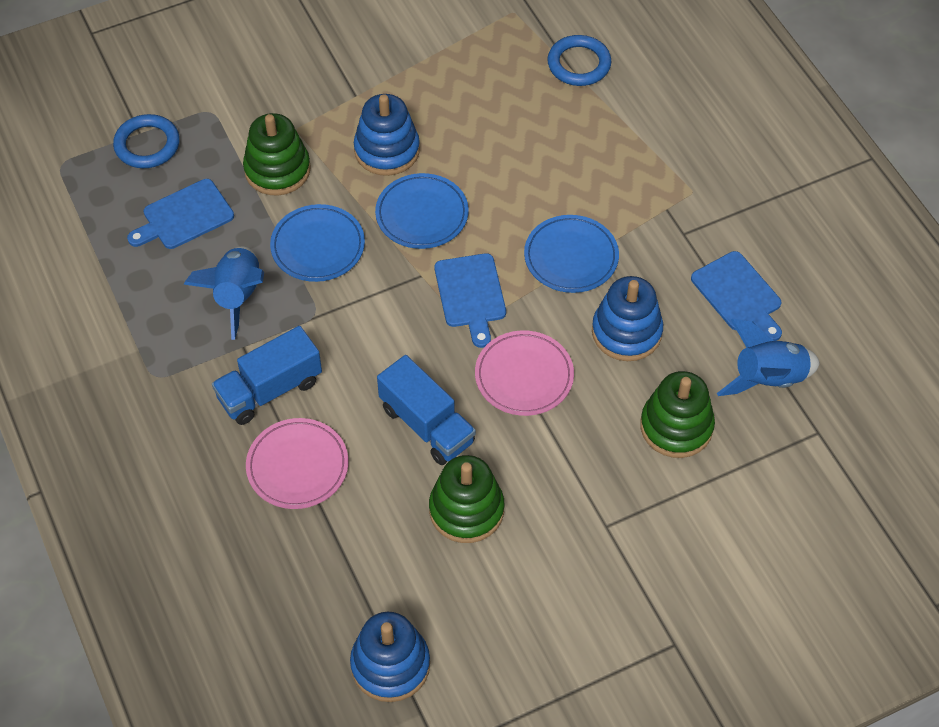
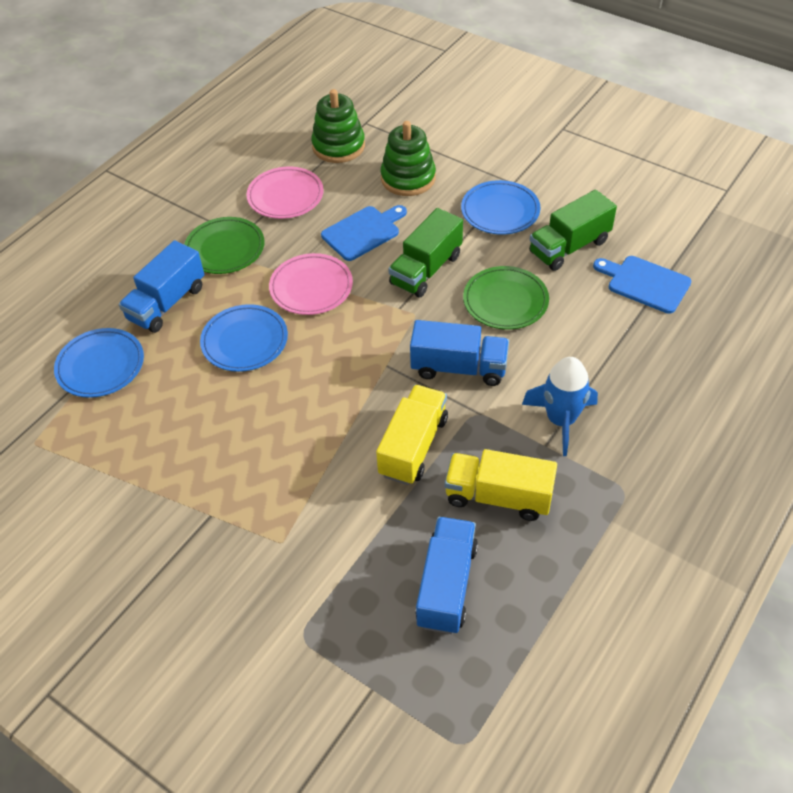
blue cutting board: 3 -> 2
blue ring: 2 -> 0
blue rocket: 2 -> 1
blue stacking toy: 3 -> 0
blue truck: 2 -> 3
green plate: 0 -> 2
green stacking toy: 3 -> 2
green truck: 0 -> 2
yellow truck: 0 -> 2

